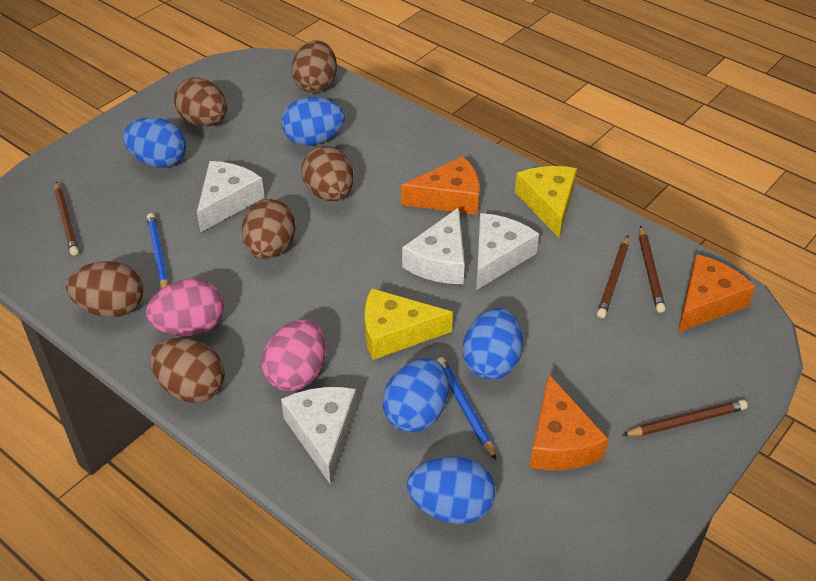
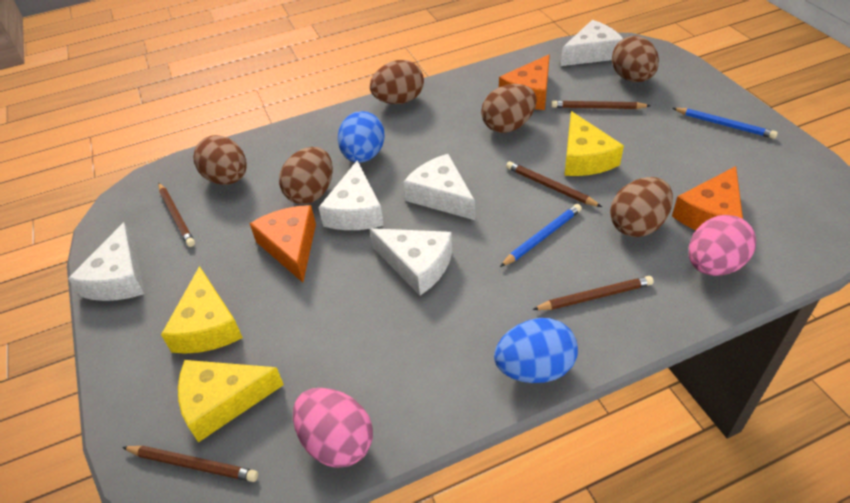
blue egg: 5 -> 2
brown pencil: 4 -> 5
white cheese: 4 -> 5
yellow cheese: 2 -> 3

